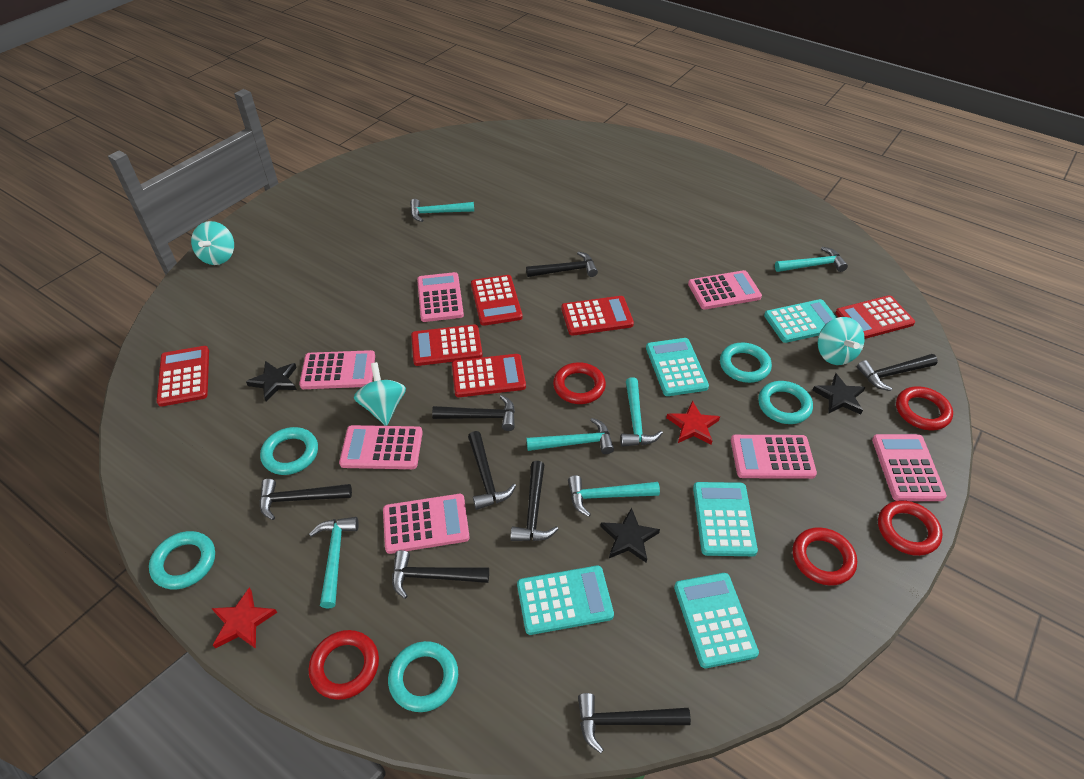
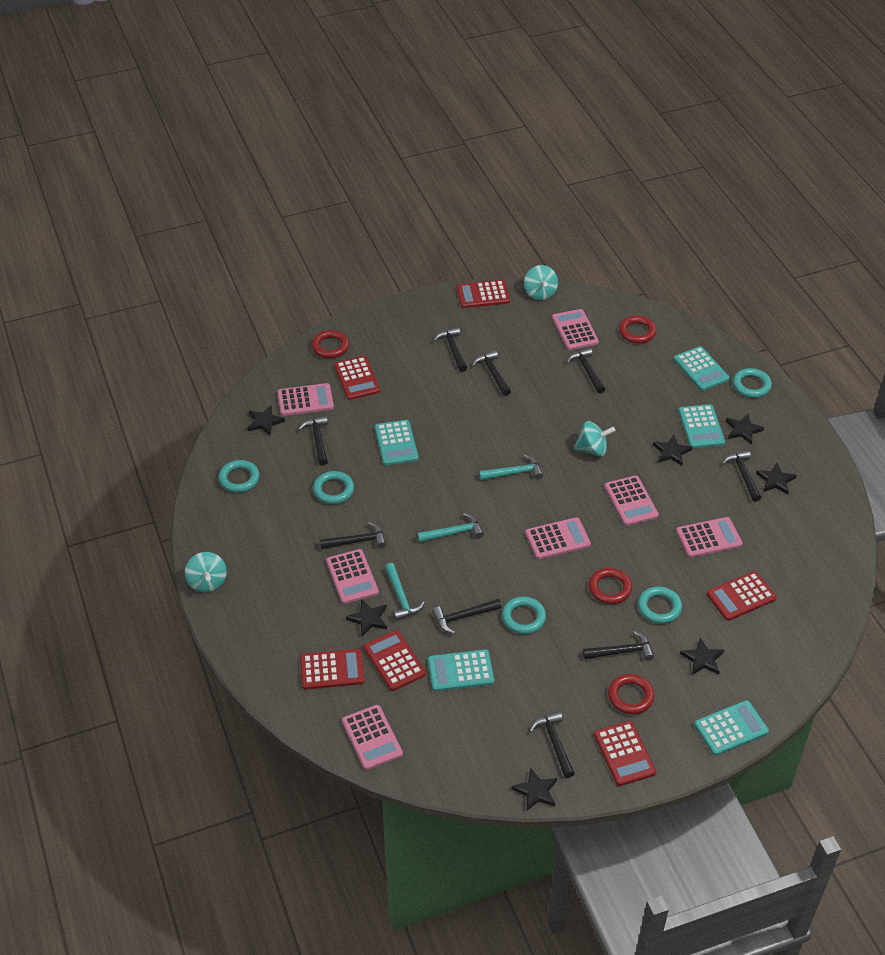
black hammer: 8 -> 9
black star: 3 -> 7
red ring: 5 -> 4
red star: 2 -> 0
turquoise hammer: 6 -> 3

